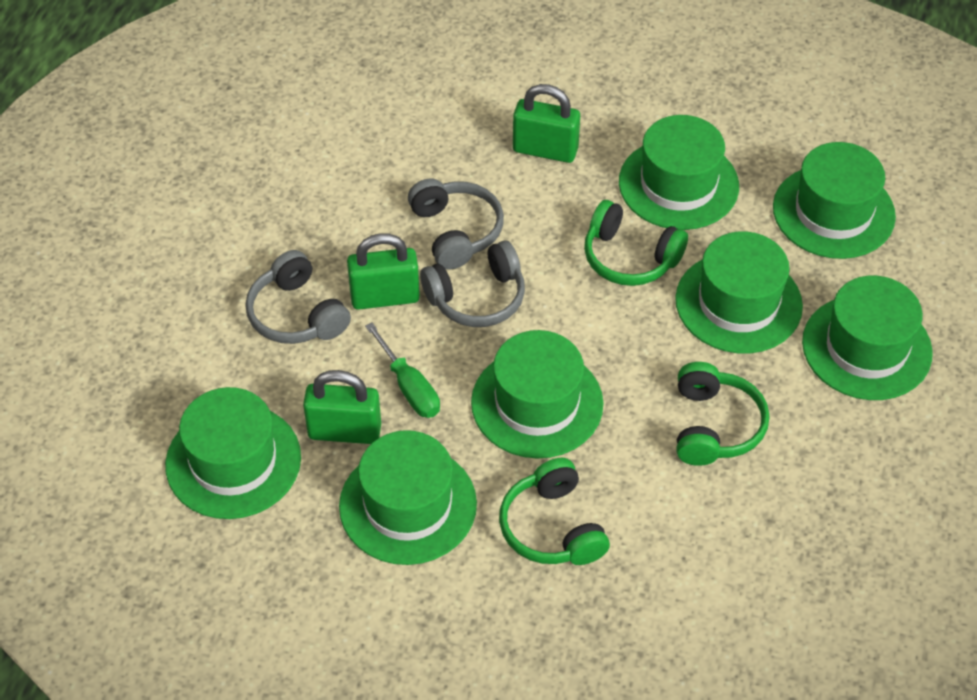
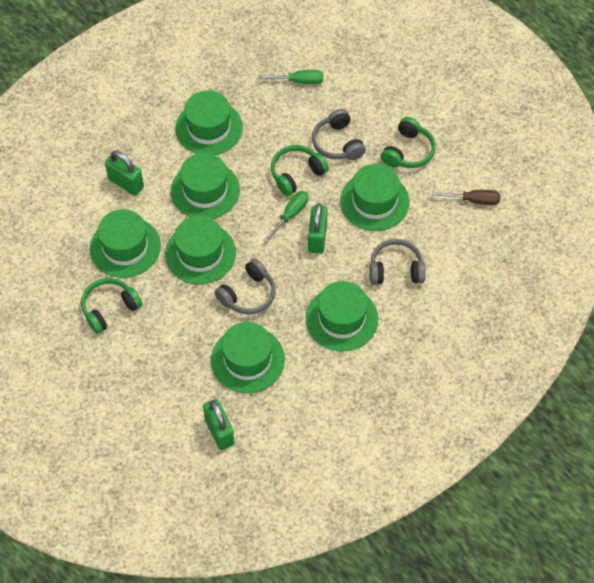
brown screwdriver: 0 -> 1
green screwdriver: 1 -> 2

